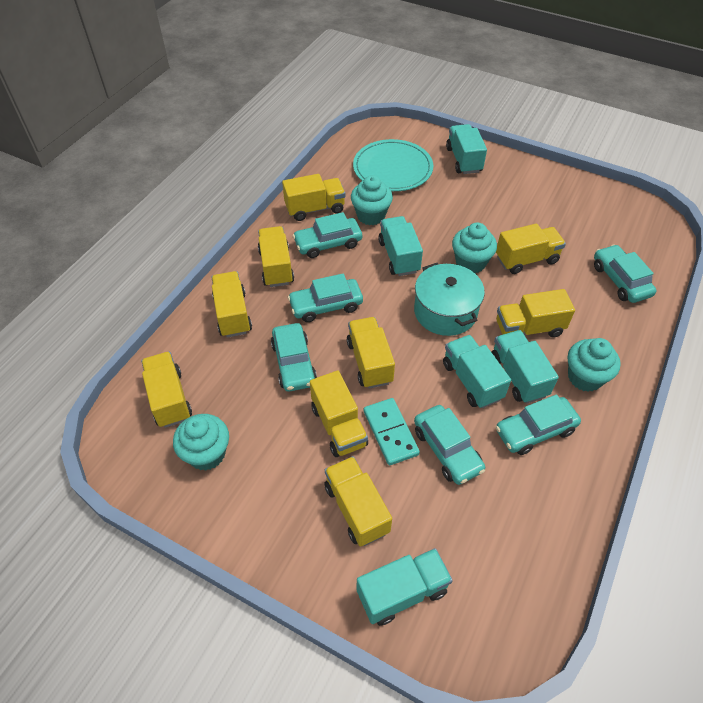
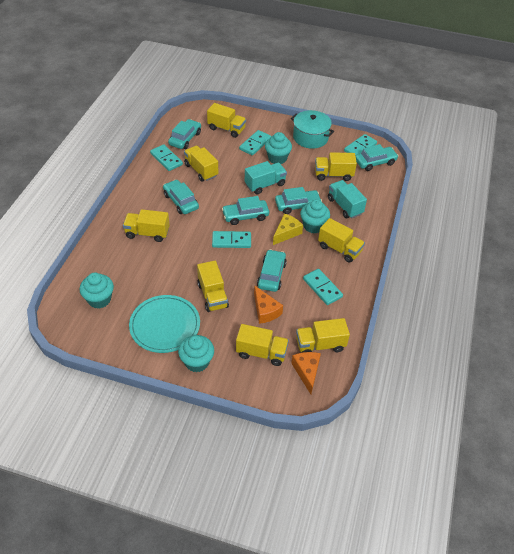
orange cheese: 0 -> 2
turquoise domino: 1 -> 5
turquoise truck: 5 -> 2
yellow cheese: 0 -> 1
yellow truck: 9 -> 8

